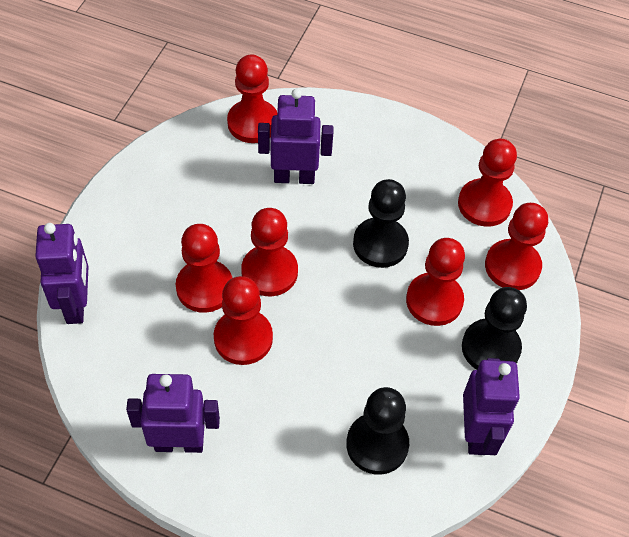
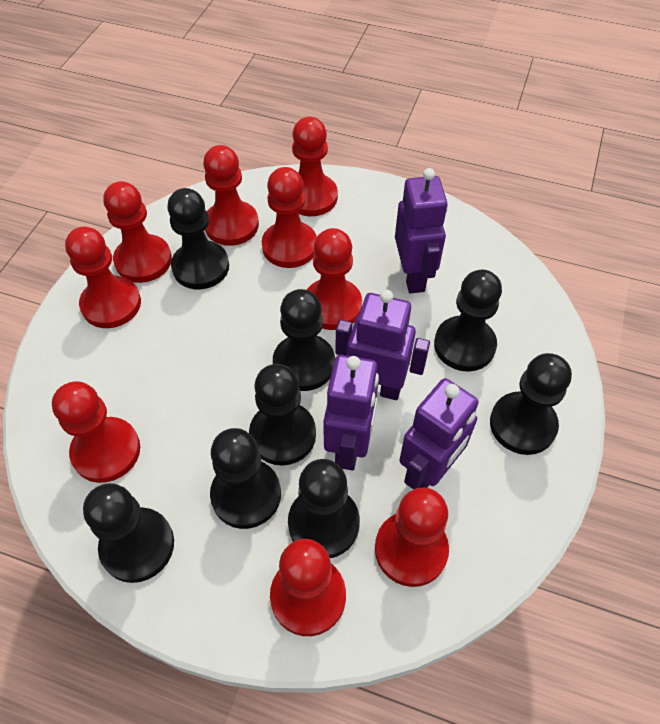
black pawn: 3 -> 8
red pawn: 7 -> 9

